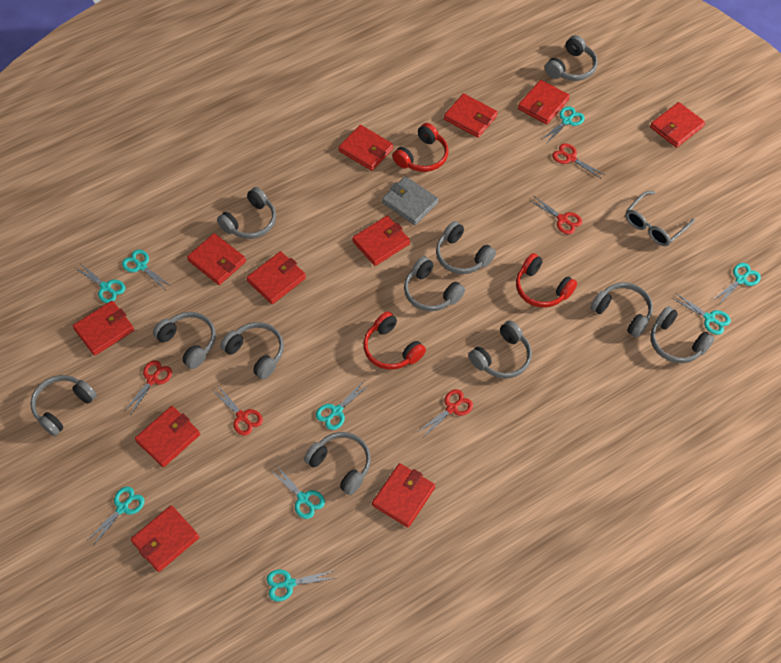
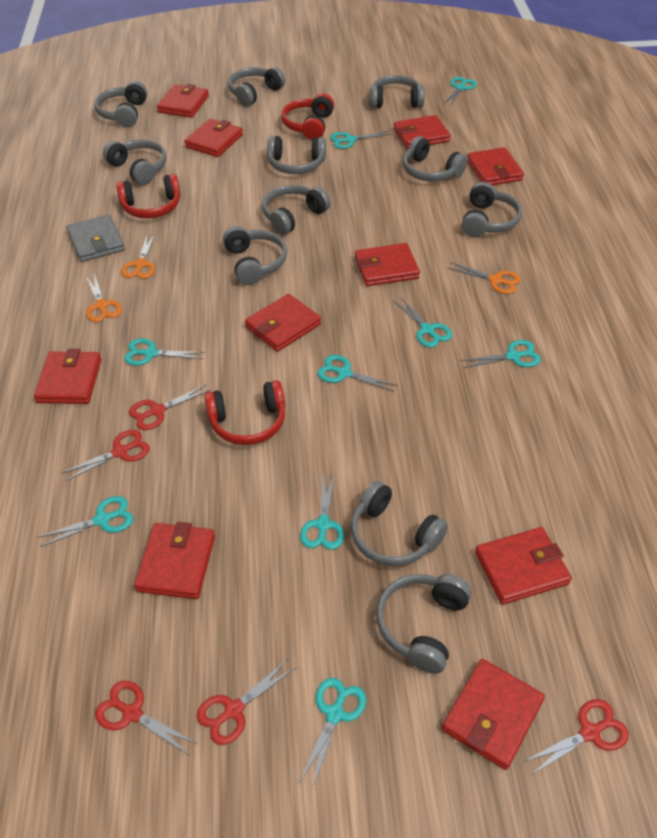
grey glasses: 1 -> 0
orange scissors: 0 -> 3
red wallet: 11 -> 10

